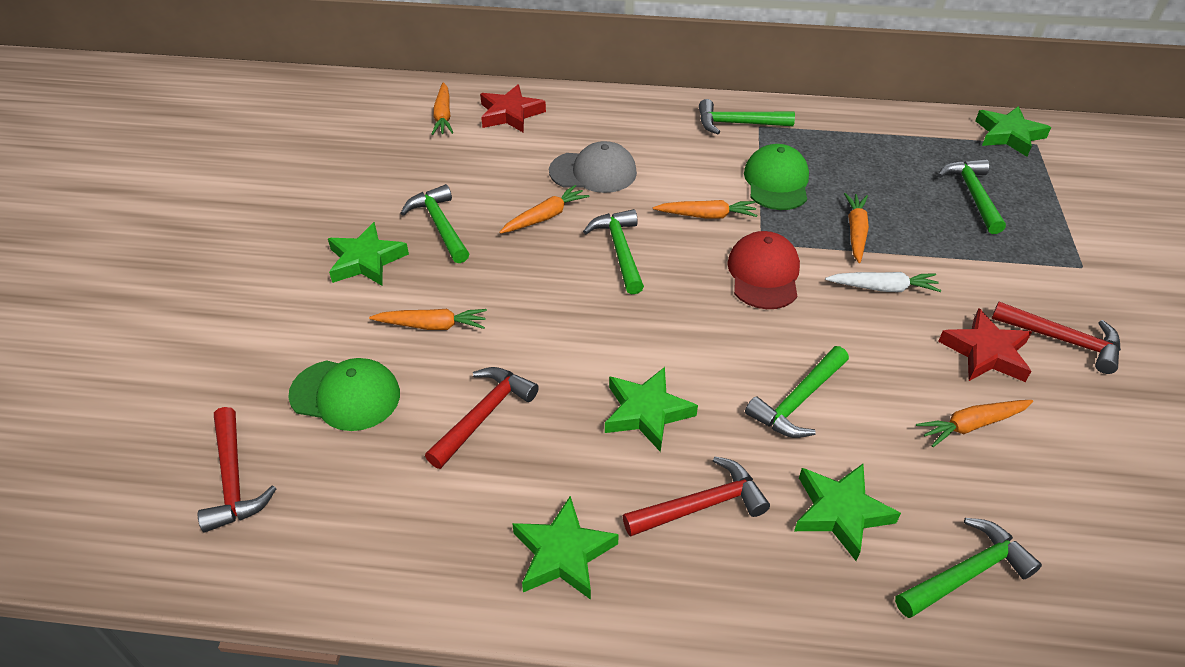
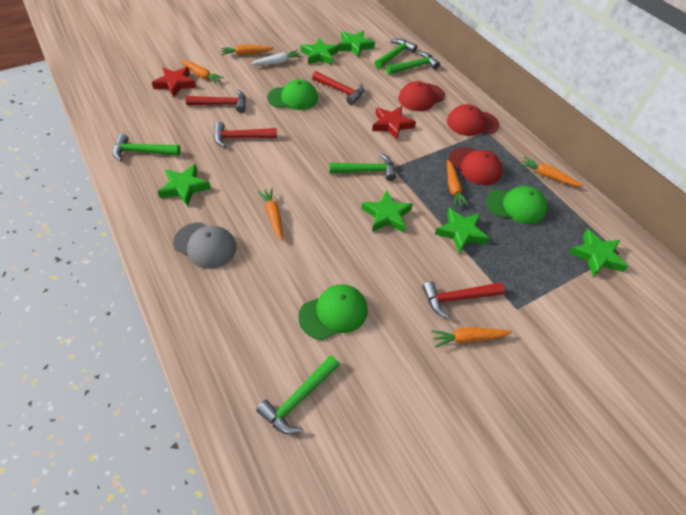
green cap: 2 -> 3
green hammer: 6 -> 5
green star: 5 -> 6
red cap: 1 -> 3

